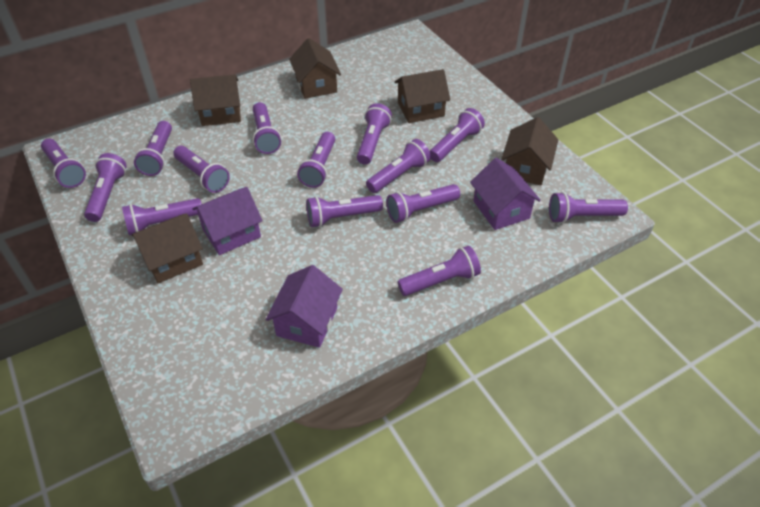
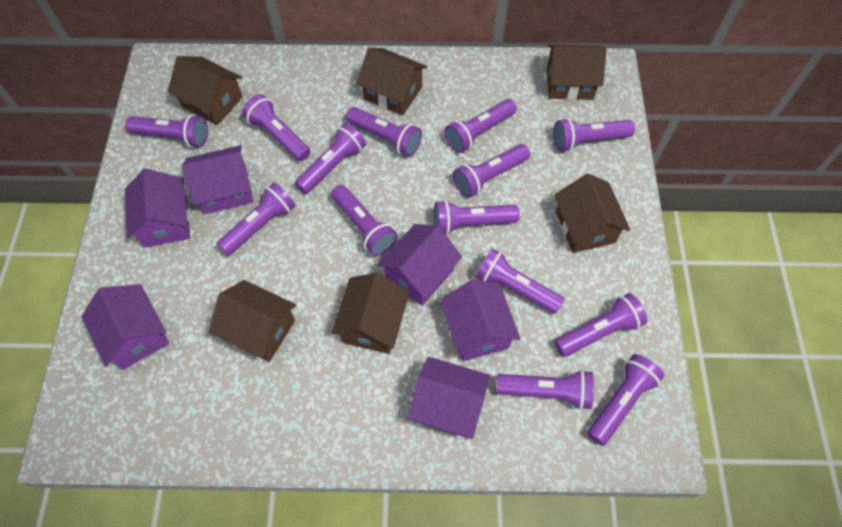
brown house: 5 -> 6
purple house: 3 -> 6

